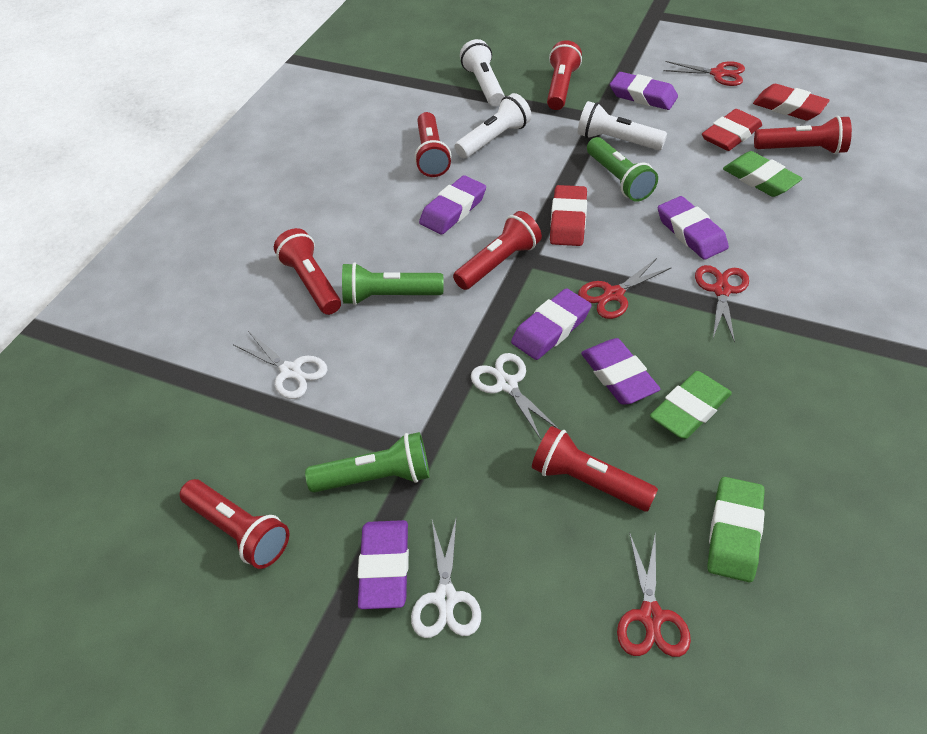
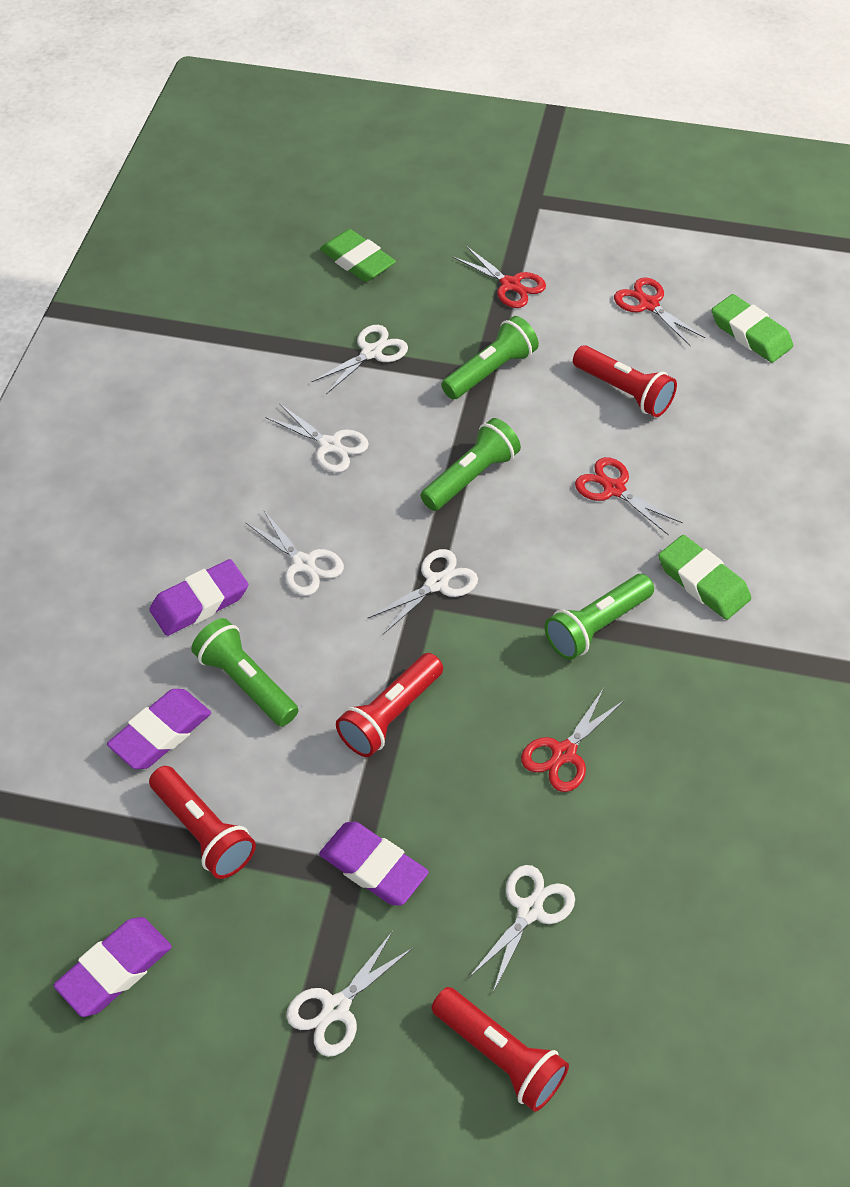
green flashlight: 3 -> 4
purple eraser: 6 -> 4
red eraser: 3 -> 0
red flashlight: 7 -> 4
white flashlight: 3 -> 0
white scissors: 3 -> 6

